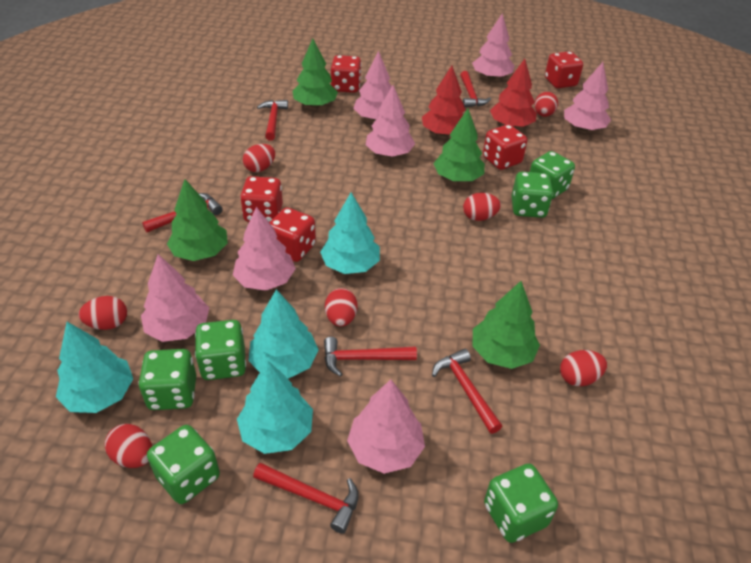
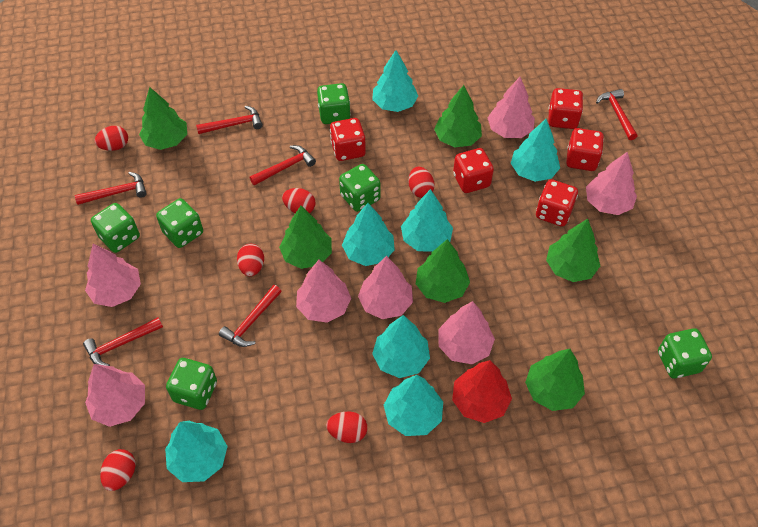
green tree: 4 -> 6
red egg: 7 -> 6
red tree: 2 -> 1
turquoise tree: 4 -> 7

